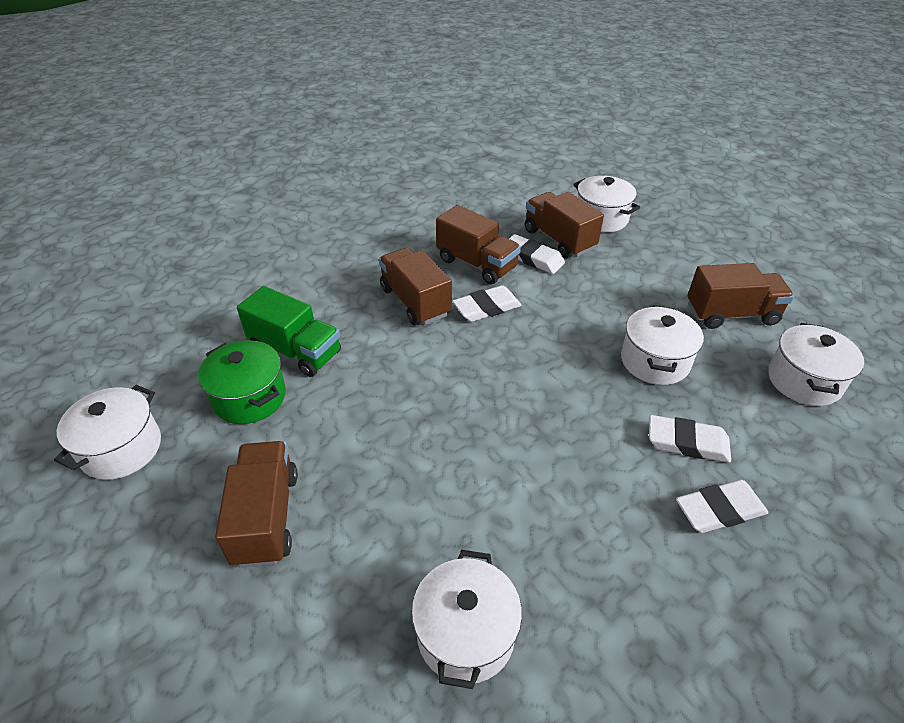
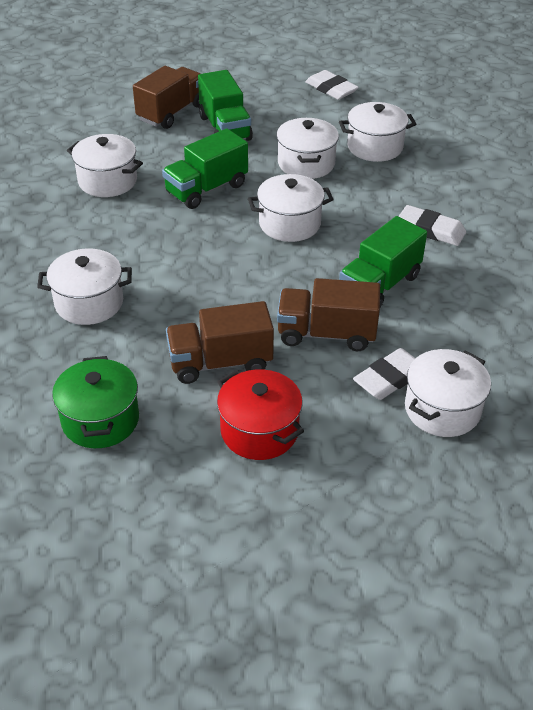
brown truck: 5 -> 3
green truck: 1 -> 3
red pot: 0 -> 1
white eraser: 4 -> 3
white pot: 5 -> 6

